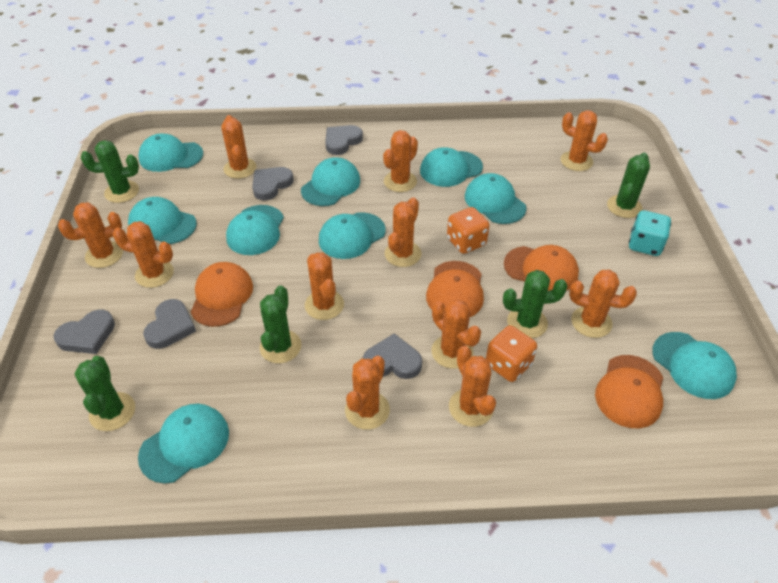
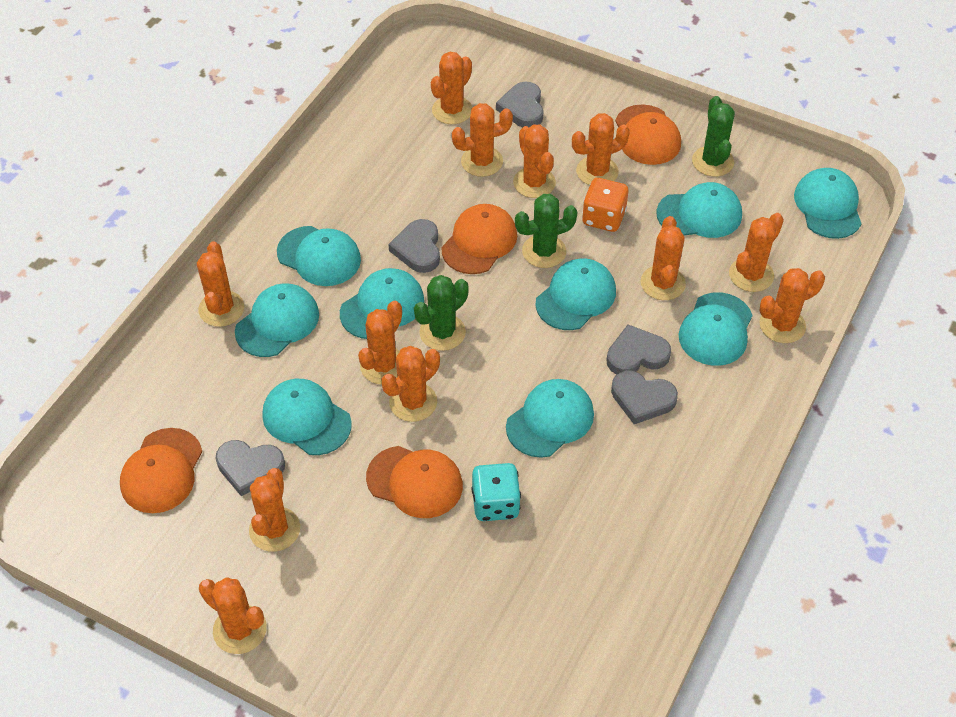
green cactus: 5 -> 3
orange cactus: 11 -> 12
orange dice: 2 -> 1

